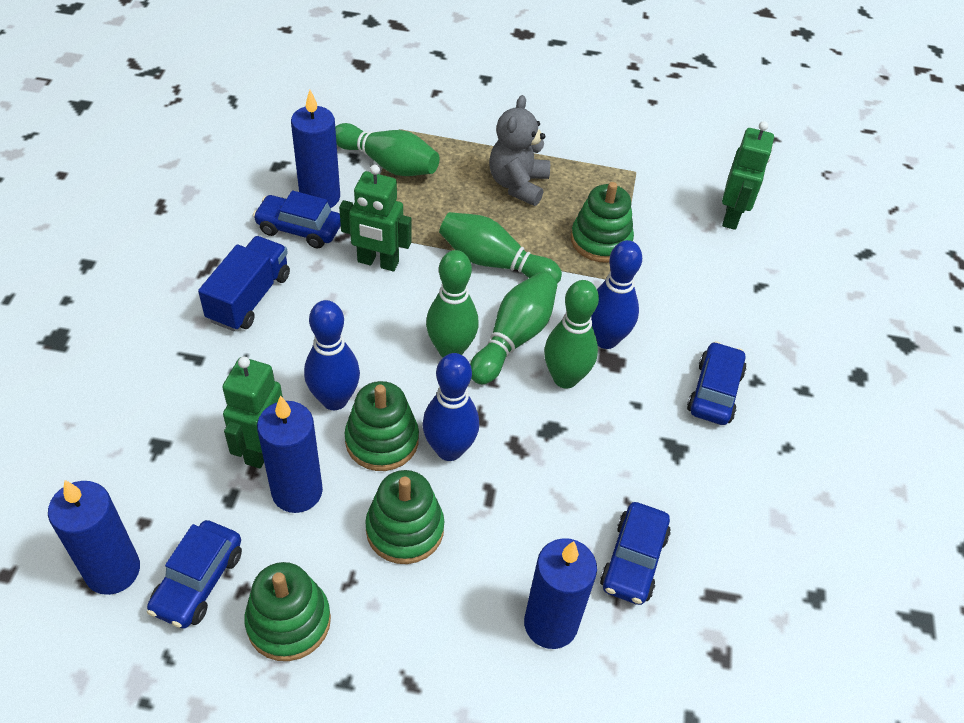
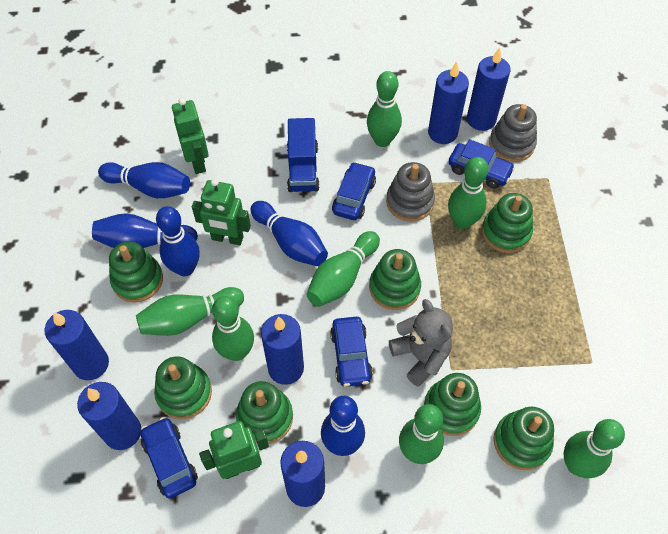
blue bowling pin: 3 -> 5
blue candle: 4 -> 6
green bowling pin: 5 -> 7
green stacking toy: 4 -> 7
grey stacking toy: 0 -> 2

